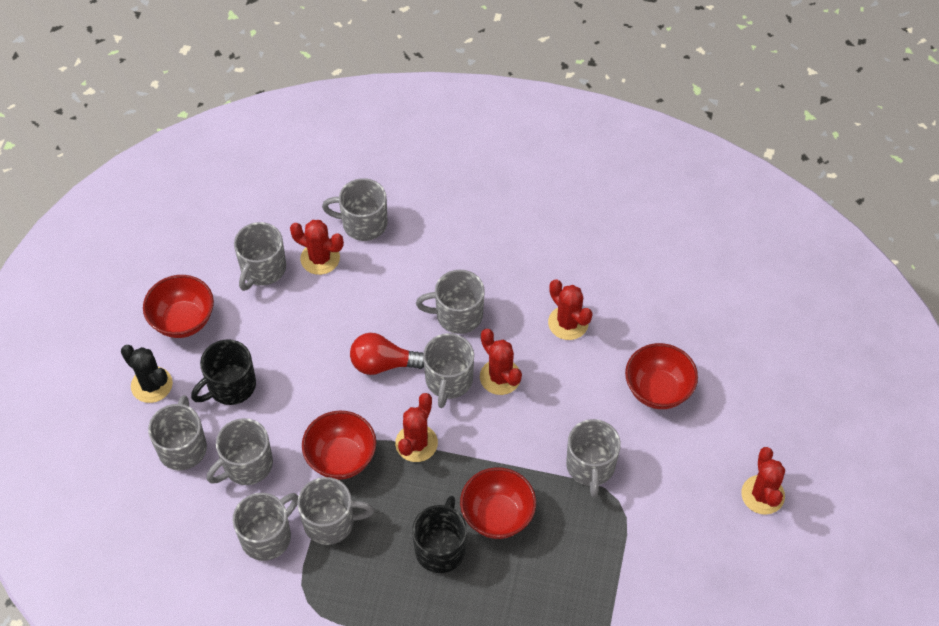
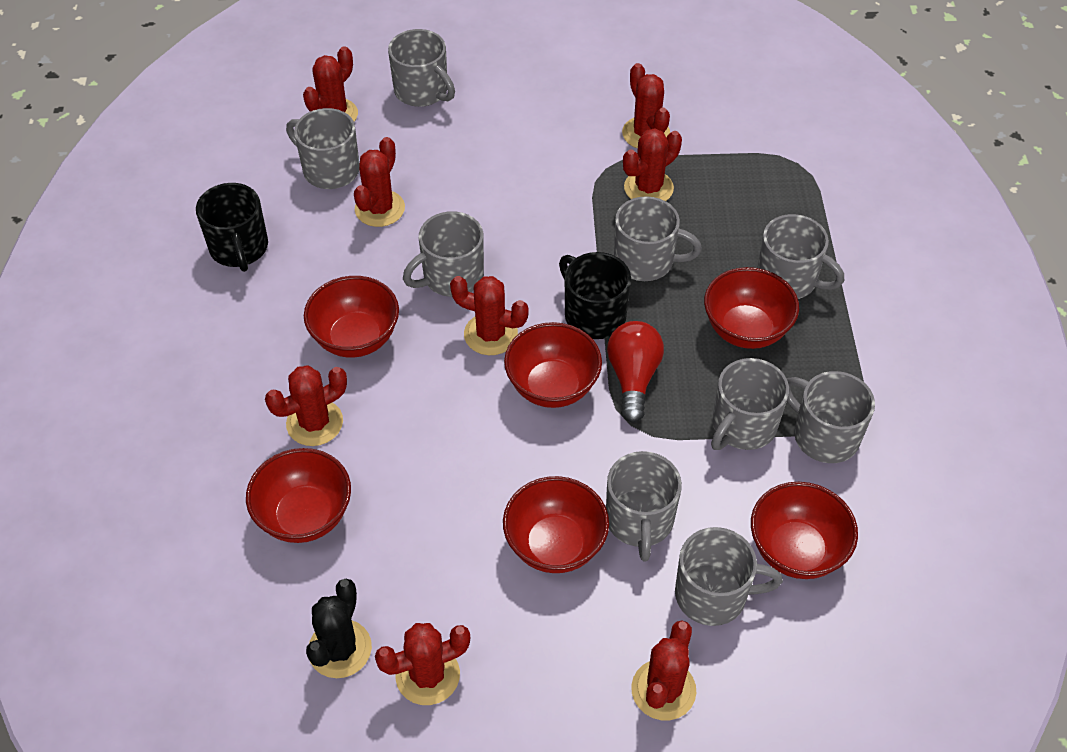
red bowl: 4 -> 6
red cactus: 5 -> 8

